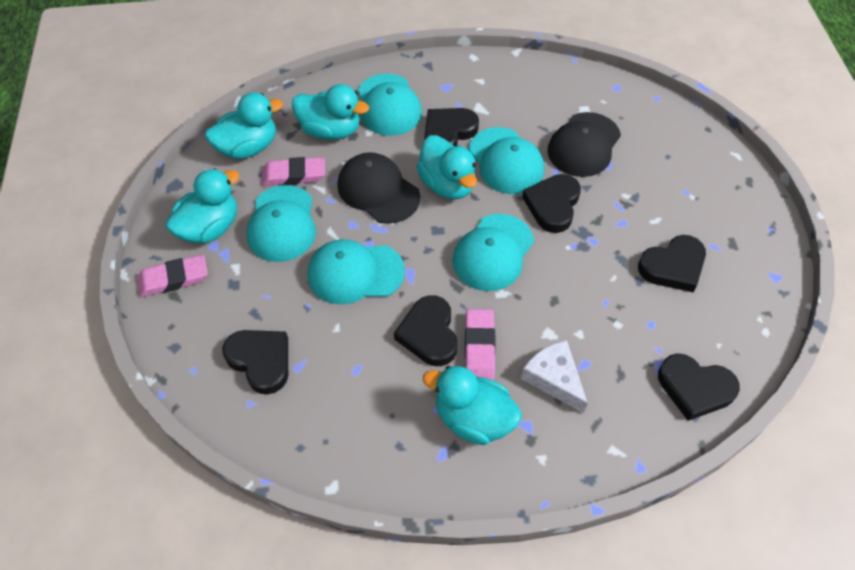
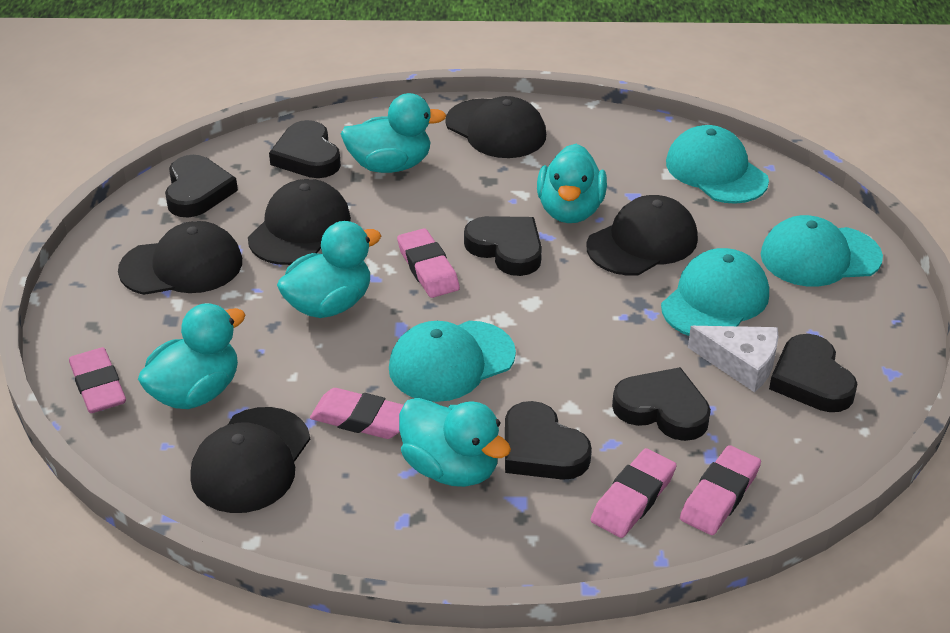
black cap: 2 -> 5
pink eraser: 3 -> 5
turquoise cap: 5 -> 4

